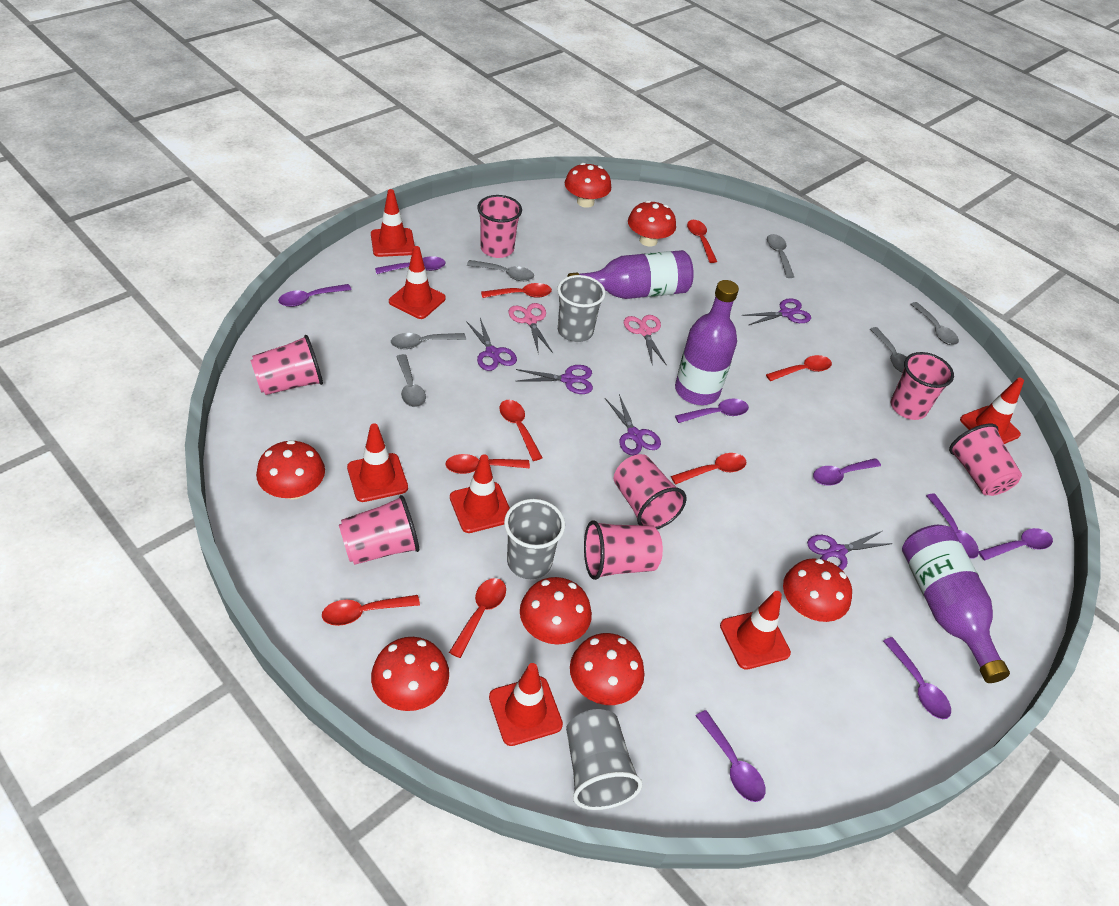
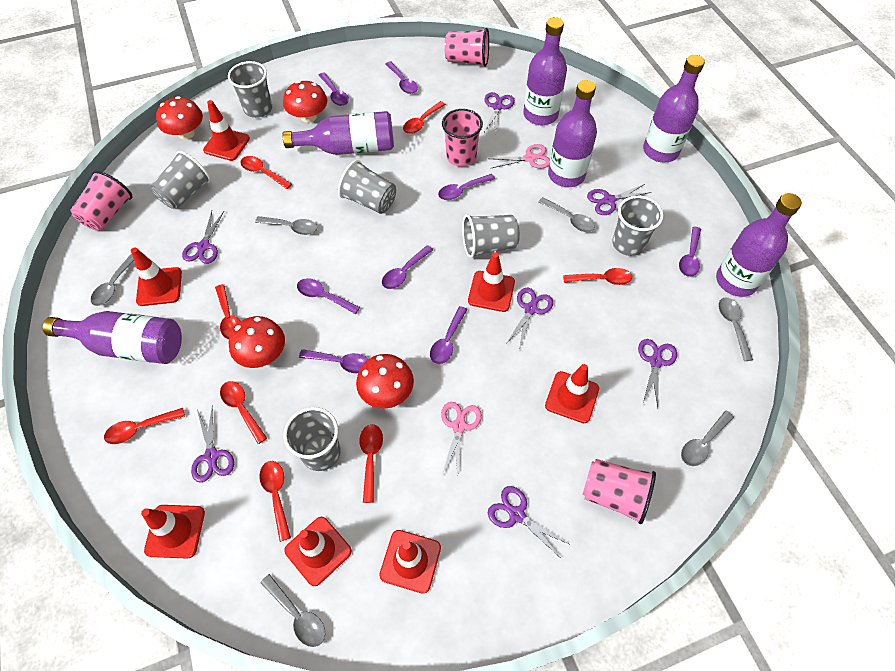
grey cup: 3 -> 6
pink cup: 7 -> 4
purple bottle: 3 -> 6
purple scissors: 5 -> 7
red mushroom: 7 -> 4

